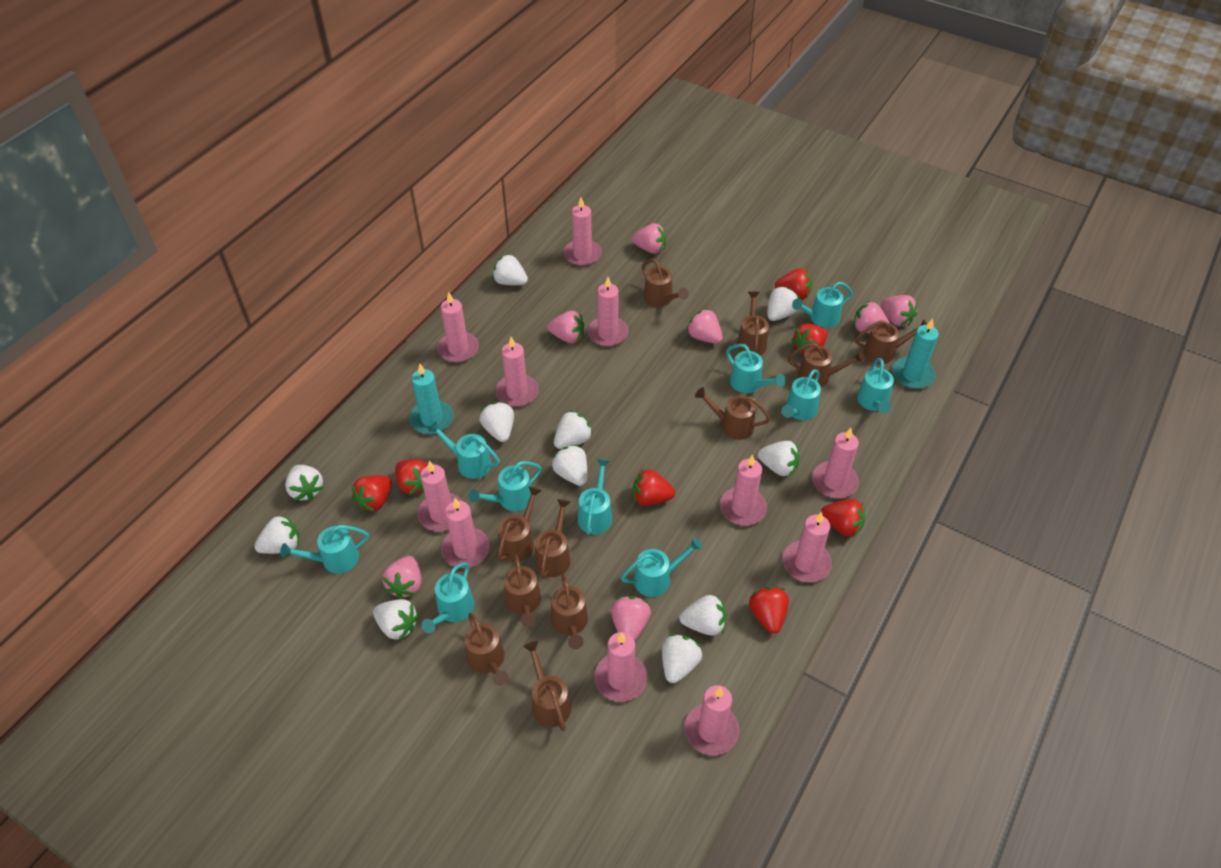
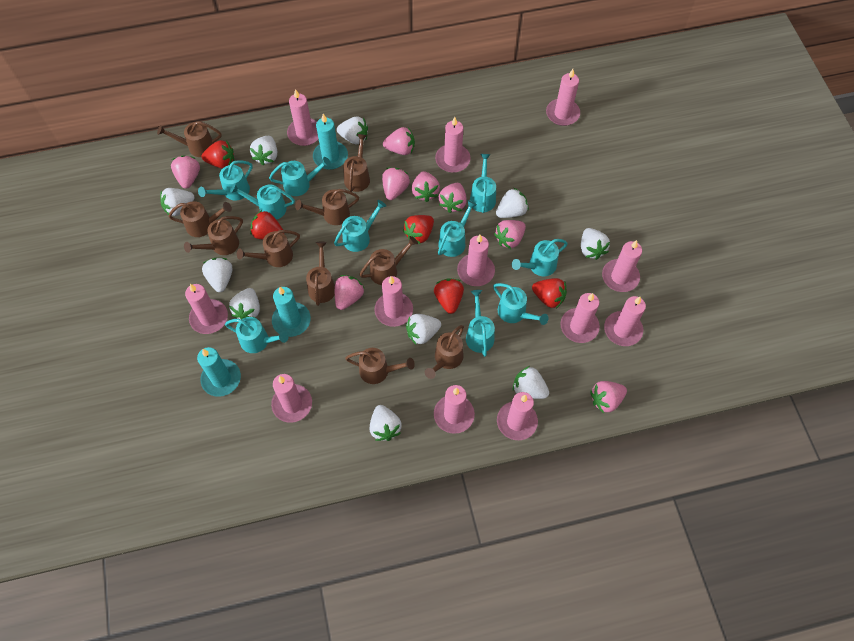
brown watering can: 11 -> 10
pink candle: 11 -> 12
pink strawberry: 7 -> 8
red strawberry: 7 -> 5
turquoise candle: 2 -> 3
white strawberry: 11 -> 10

